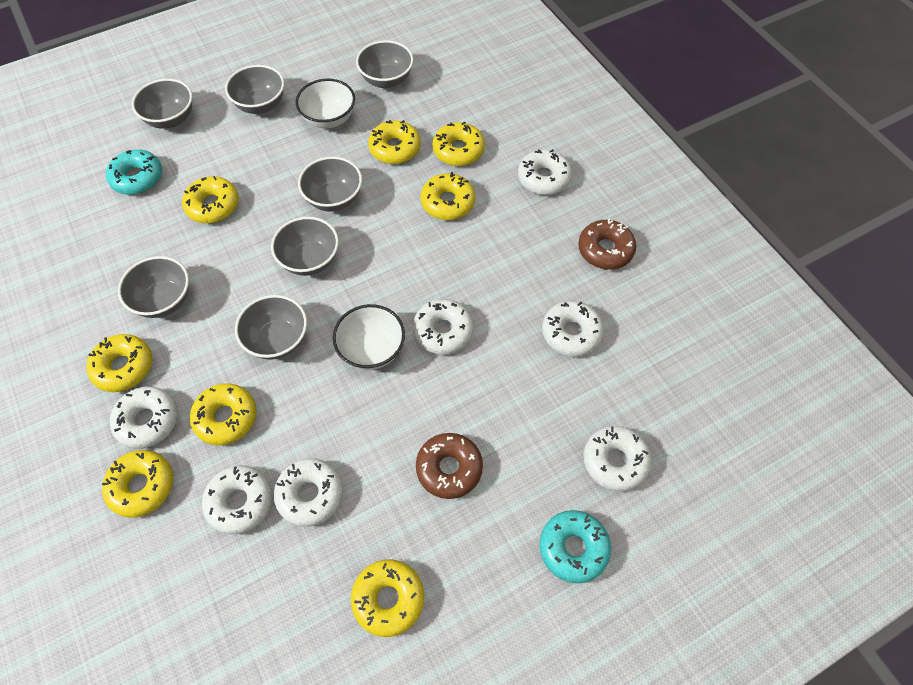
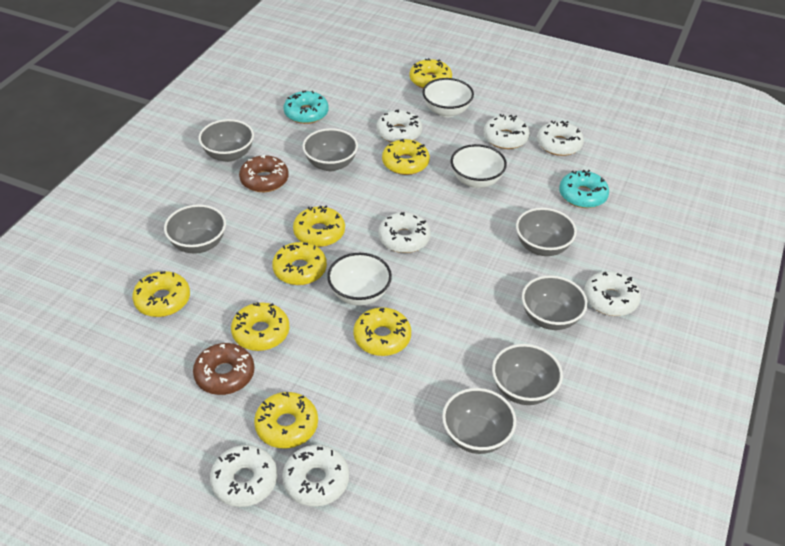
white bowl: 2 -> 3

